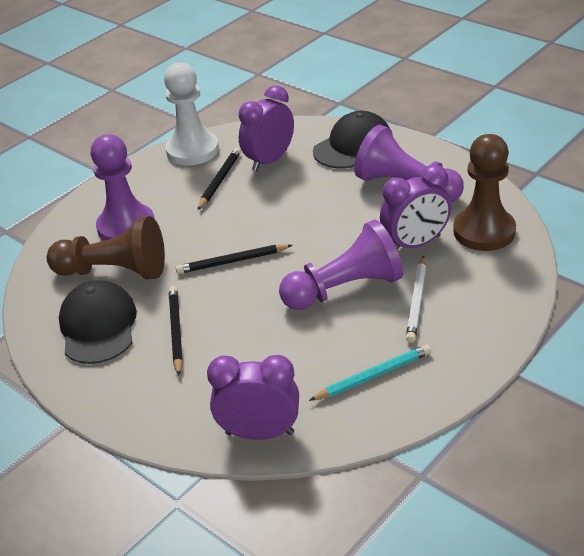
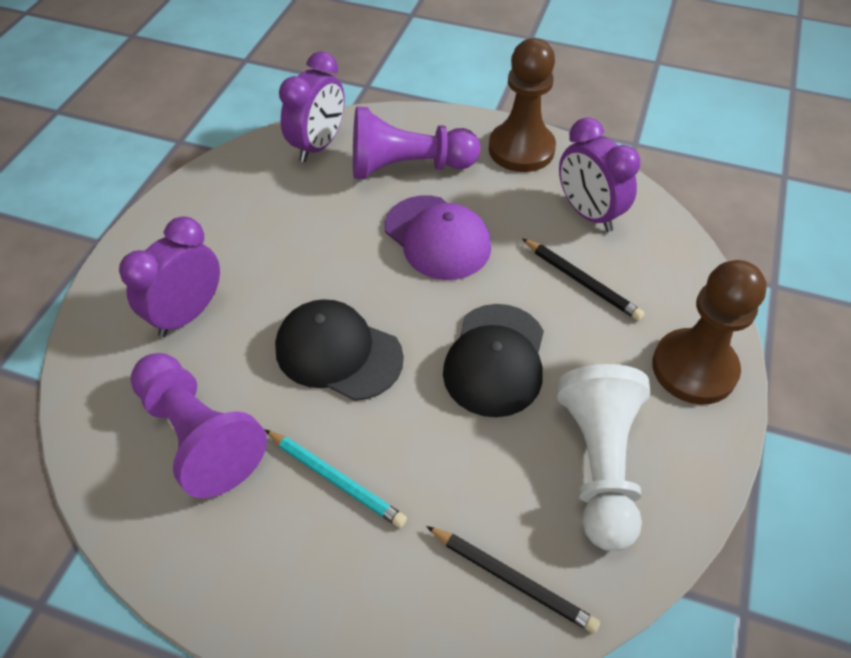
black pencil: 3 -> 2
purple cap: 0 -> 1
purple pawn: 3 -> 2
white pencil: 1 -> 0

